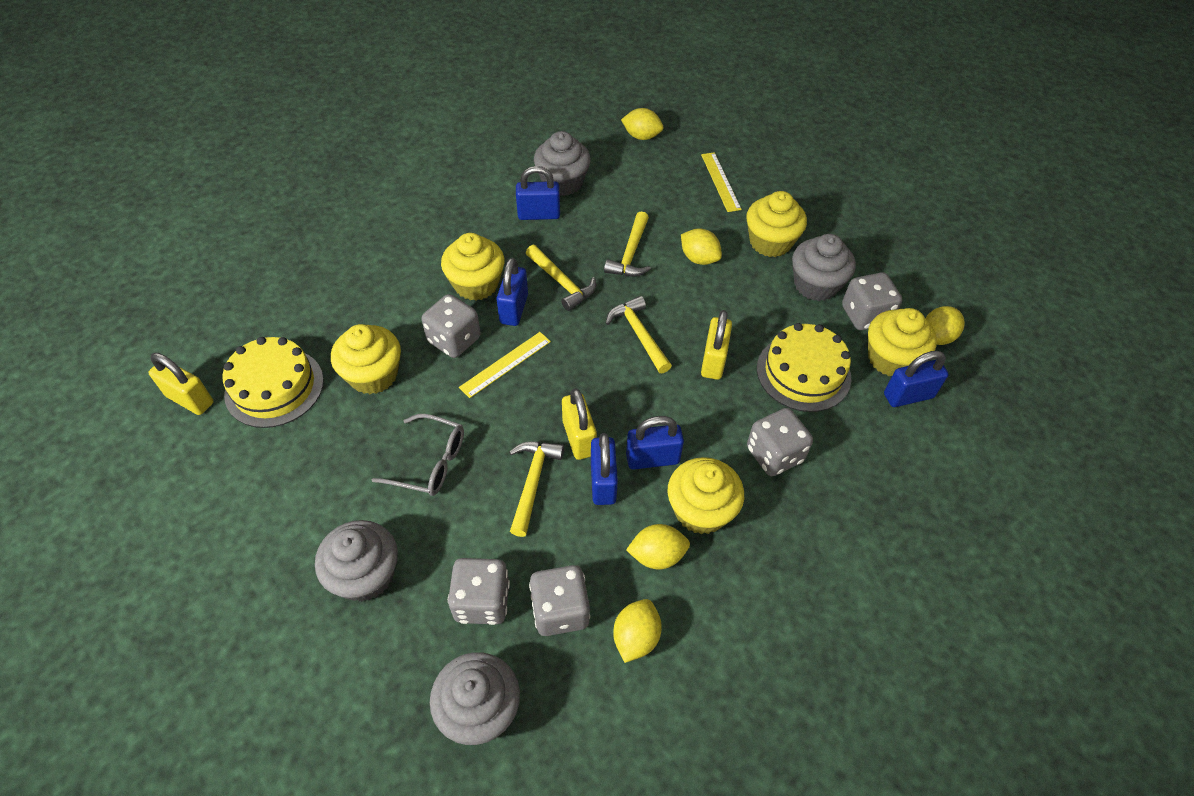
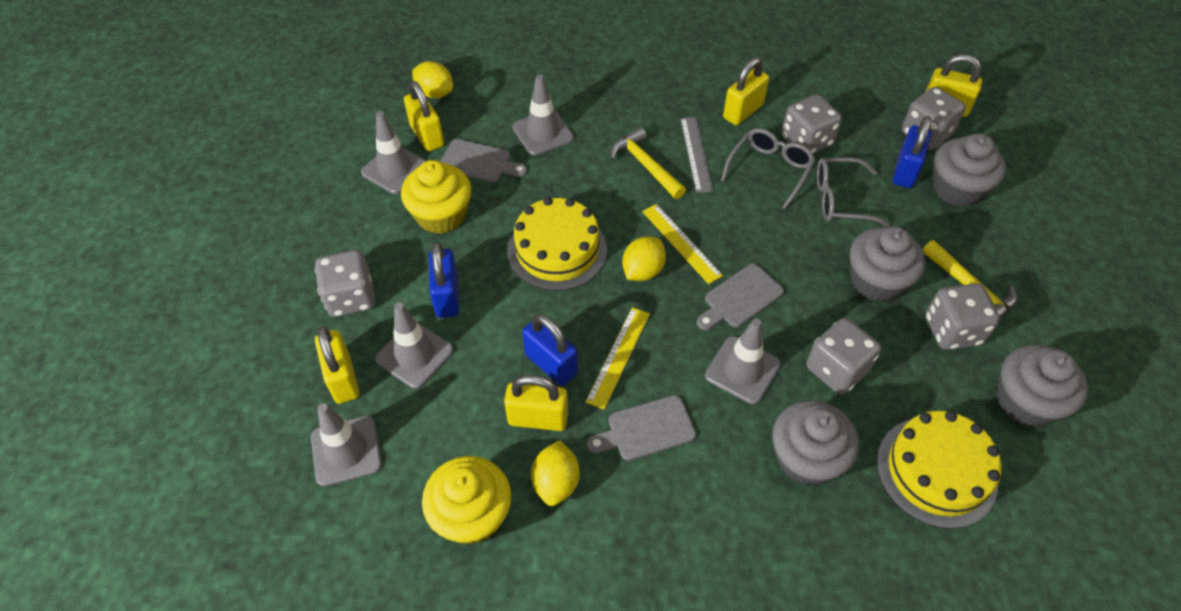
blue padlock: 5 -> 3
grey cutting board: 0 -> 3
grey glasses: 1 -> 2
grey ruler: 0 -> 1
grey traffic cone: 0 -> 5
yellow cupcake: 5 -> 2
yellow hammer: 4 -> 2
yellow lemon: 5 -> 3
yellow padlock: 3 -> 5

